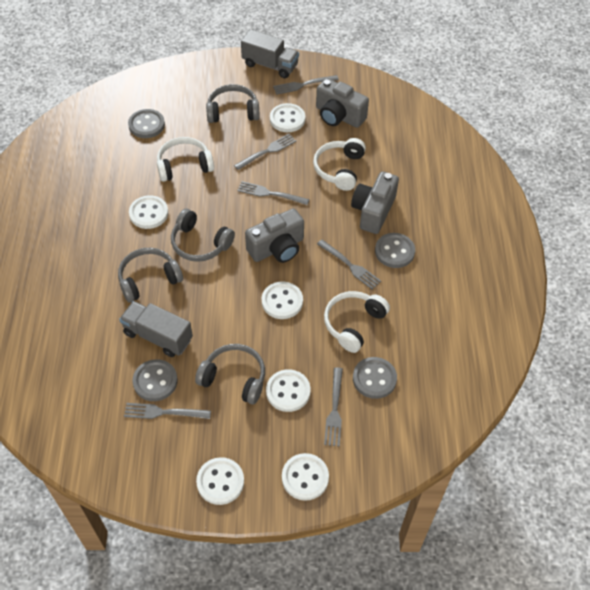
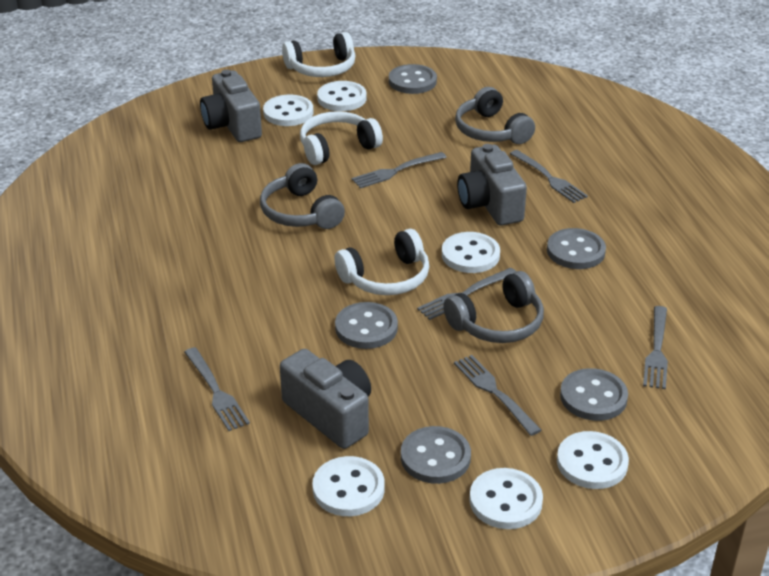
grey button: 4 -> 5
grey headphones: 4 -> 3
grey truck: 2 -> 0

